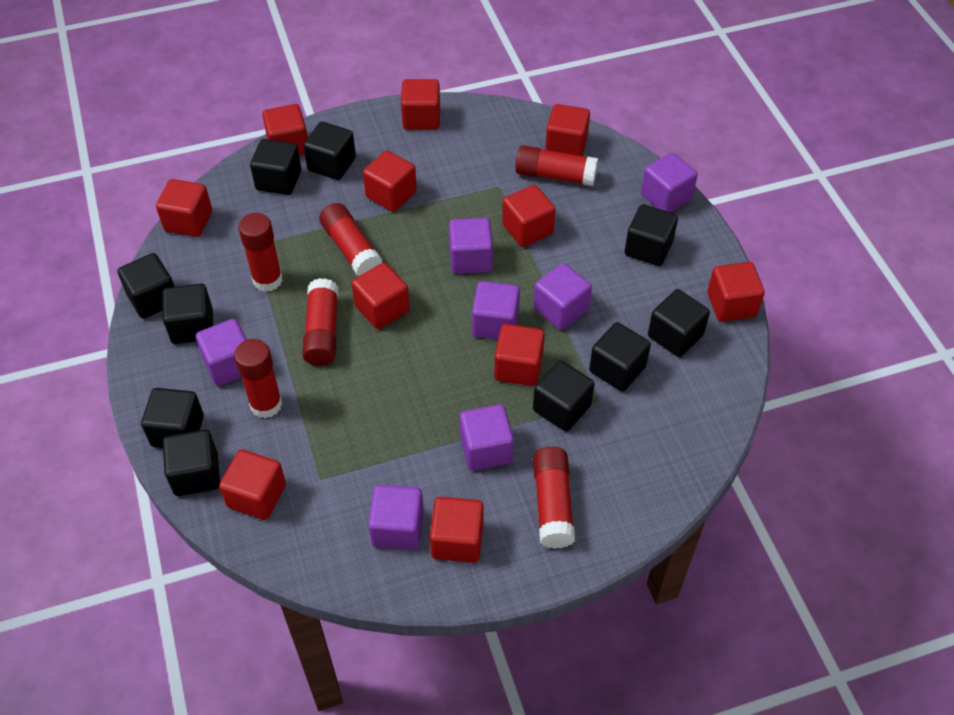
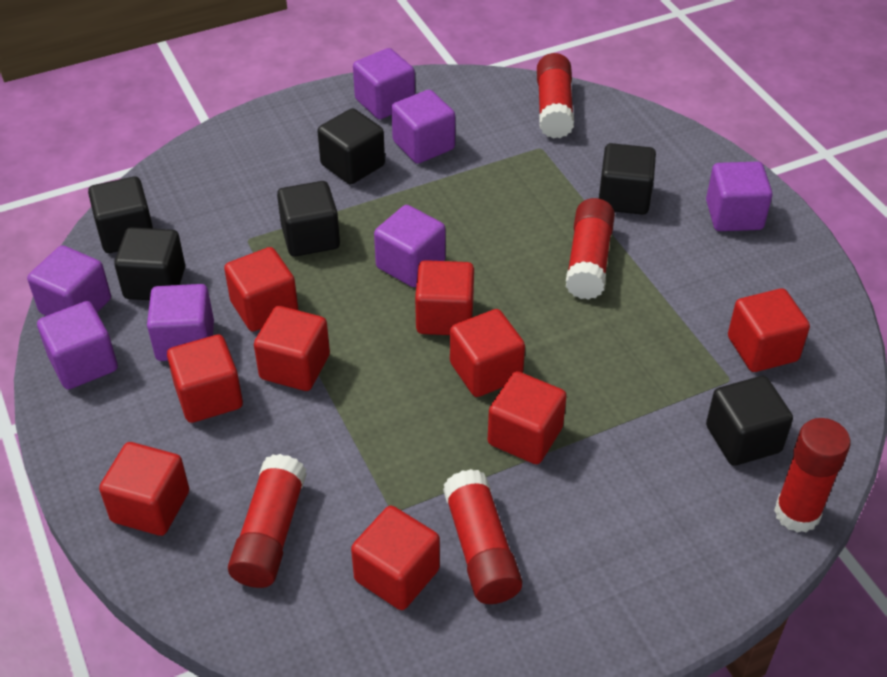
black cube: 10 -> 6
red cube: 11 -> 9
red glue stick: 6 -> 5

